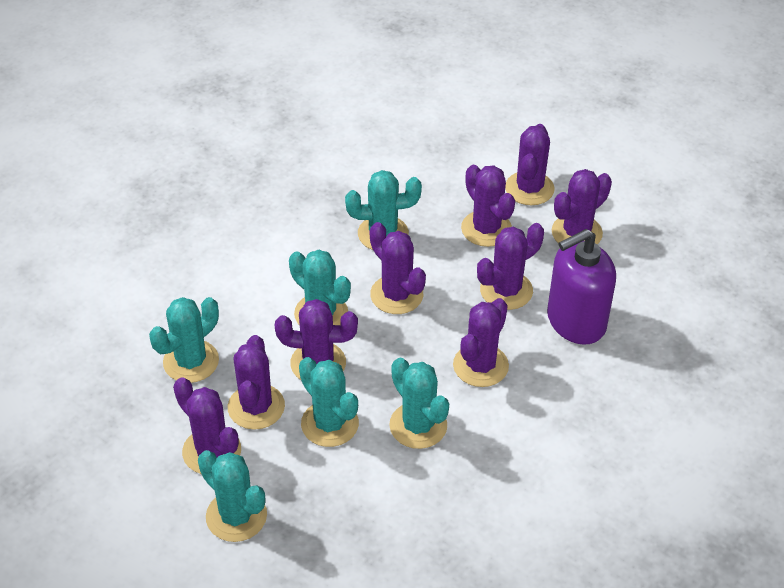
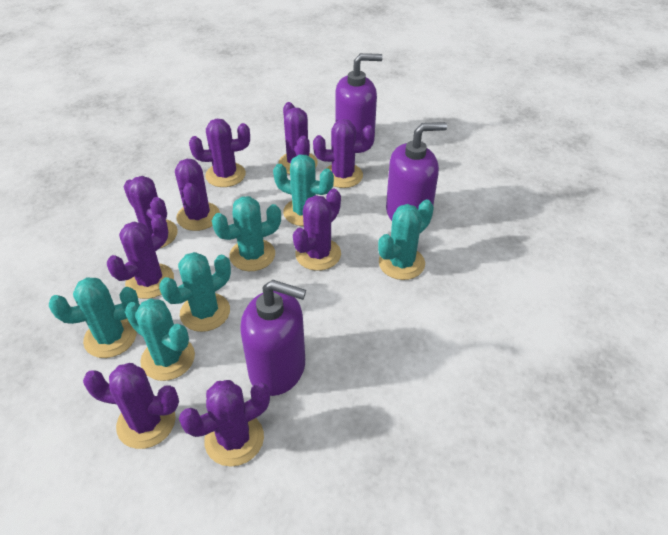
purple soap dispenser: 1 -> 3

